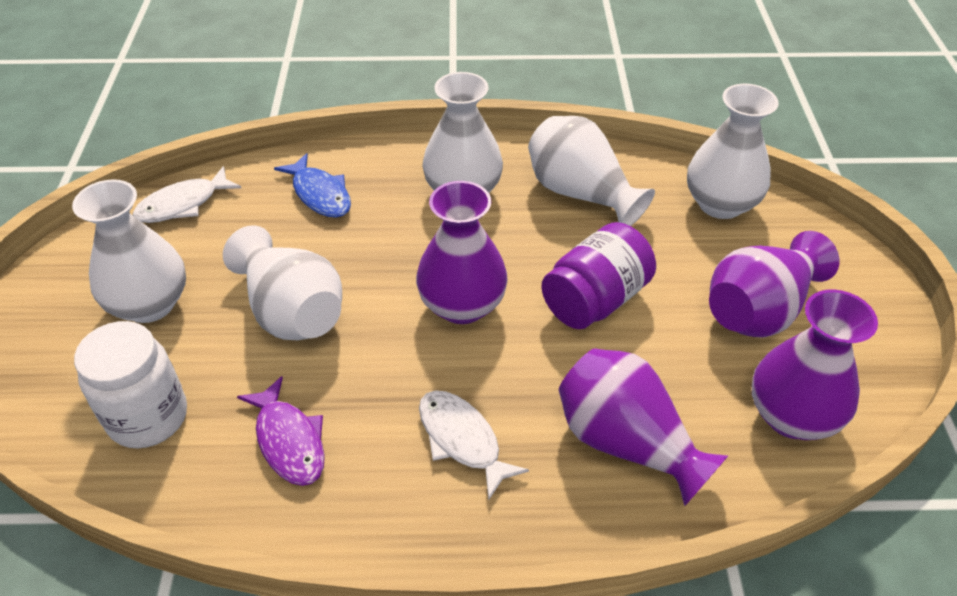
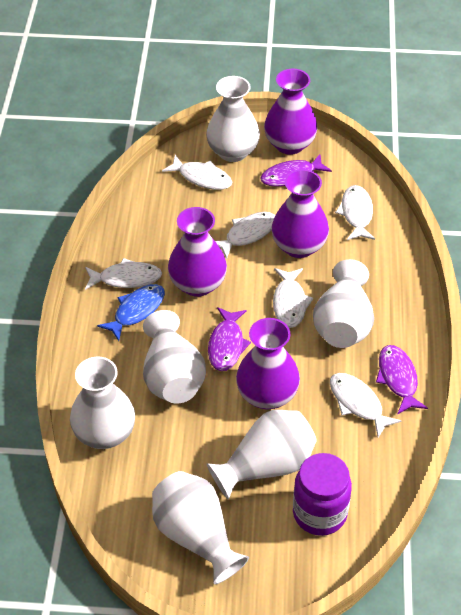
purple fish: 1 -> 3
white fish: 2 -> 6
white jar: 1 -> 0
white vase: 5 -> 6

